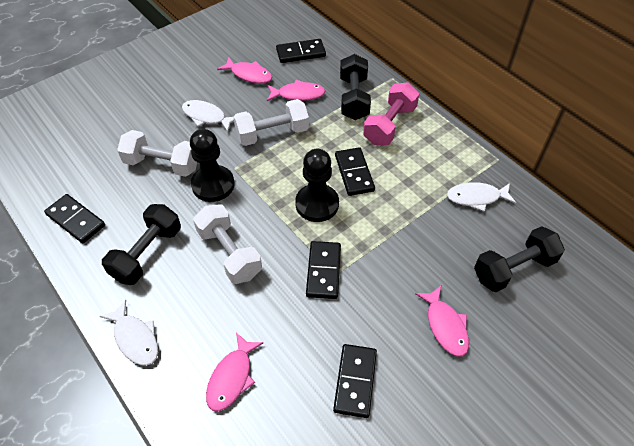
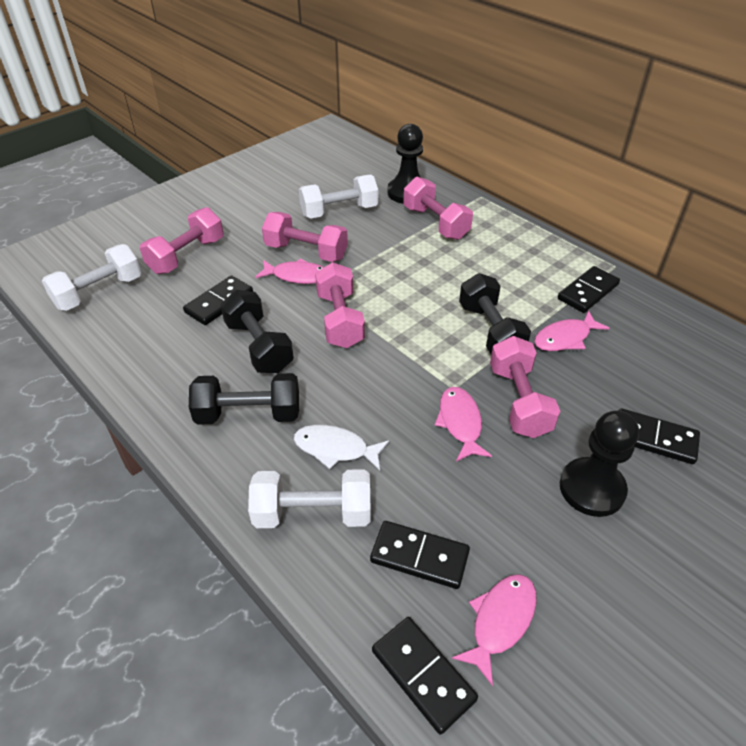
pink dumbbell: 1 -> 5
white fish: 3 -> 1

